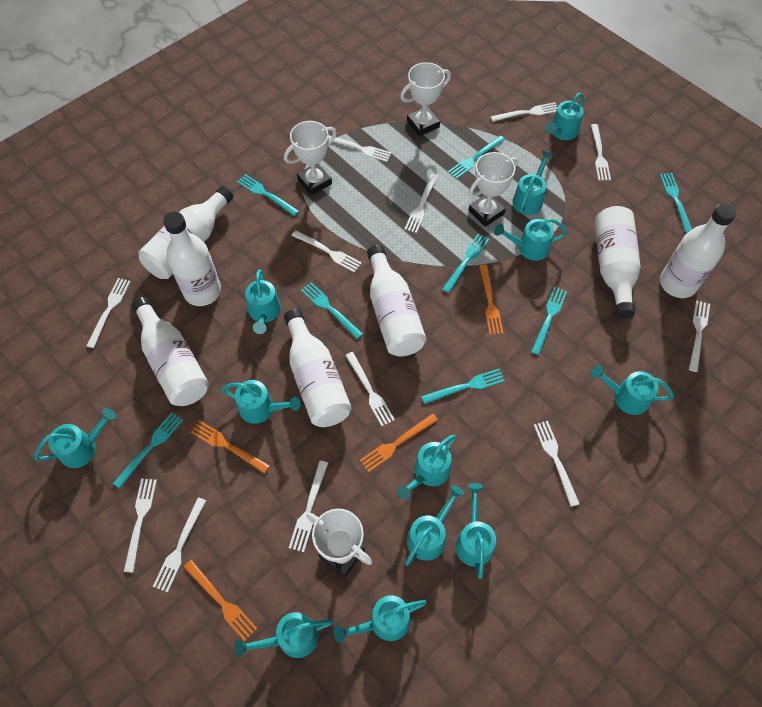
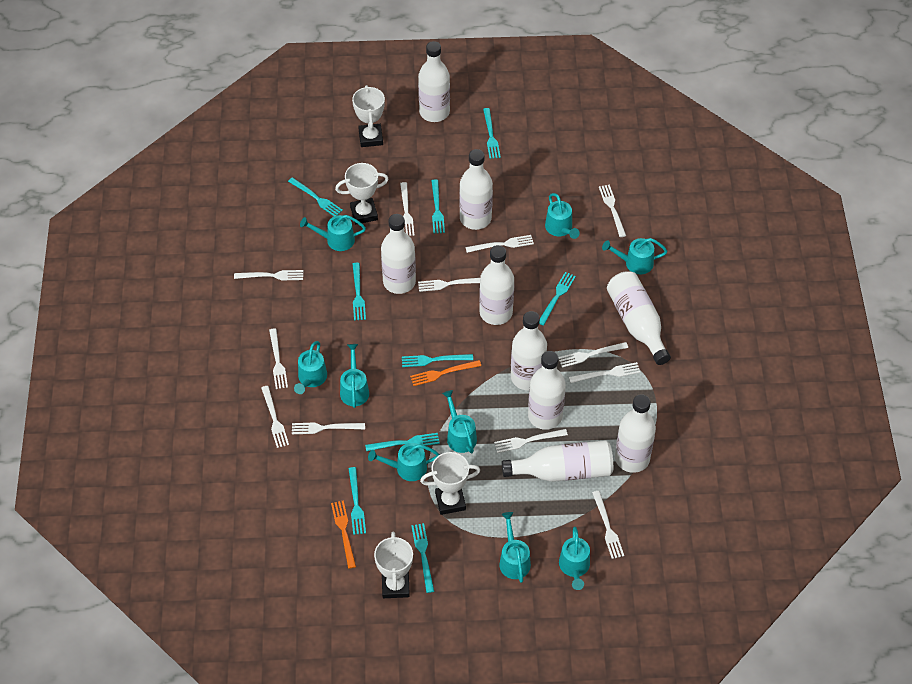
orange fork: 4 -> 2
turquoise fork: 8 -> 9
turquoise watering can: 12 -> 9
white bottle: 7 -> 9

